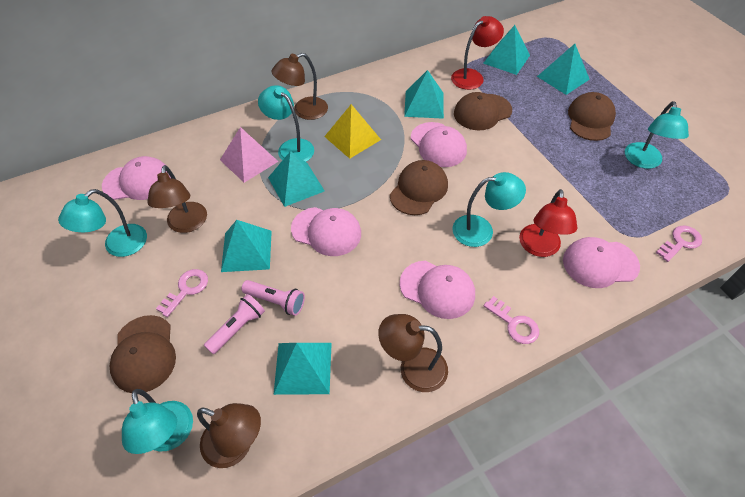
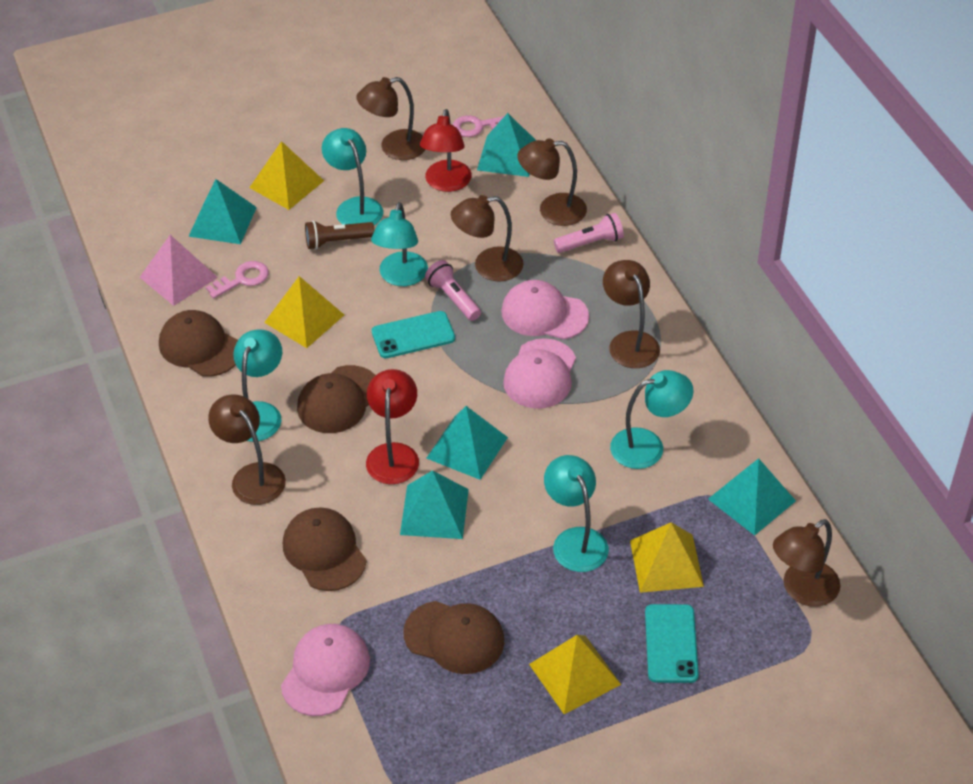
brown flashlight: 0 -> 1
brown lamp: 4 -> 6
pink cap: 5 -> 3
pink key: 3 -> 2
turquoise phone: 0 -> 2
turquoise pyramid: 6 -> 5
yellow pyramid: 1 -> 4

